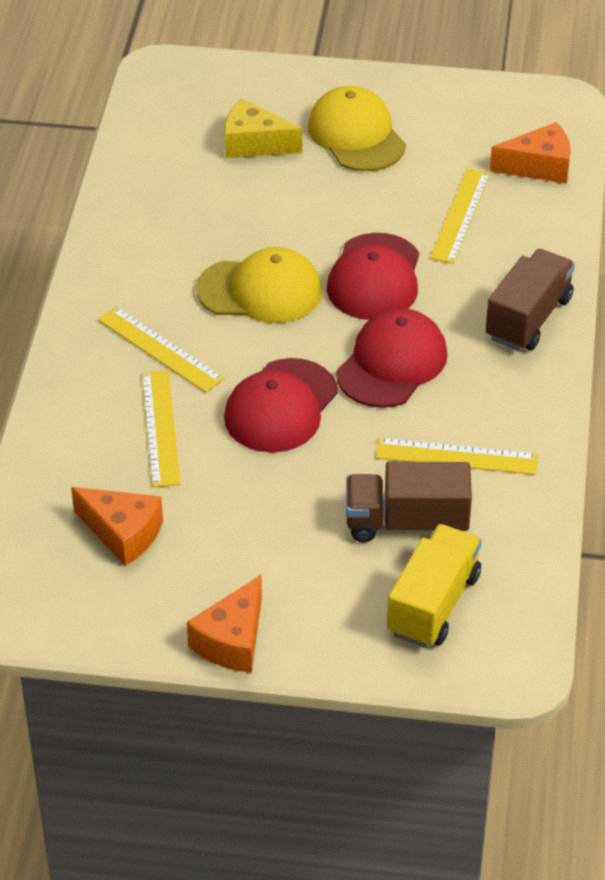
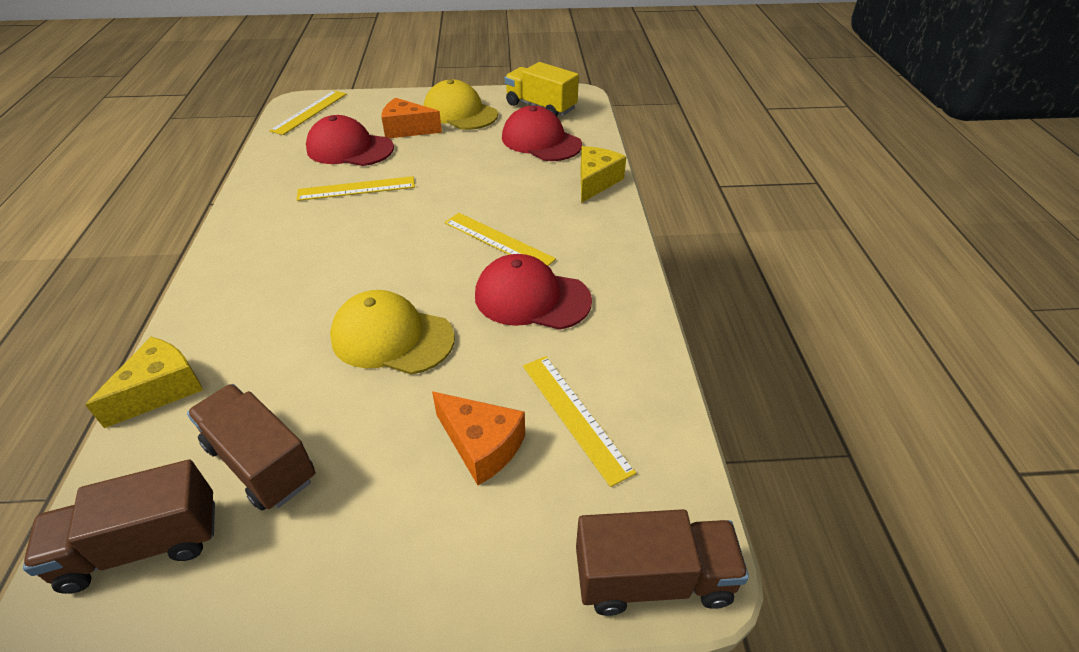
brown truck: 2 -> 3
orange cheese: 3 -> 2
yellow cheese: 1 -> 2

